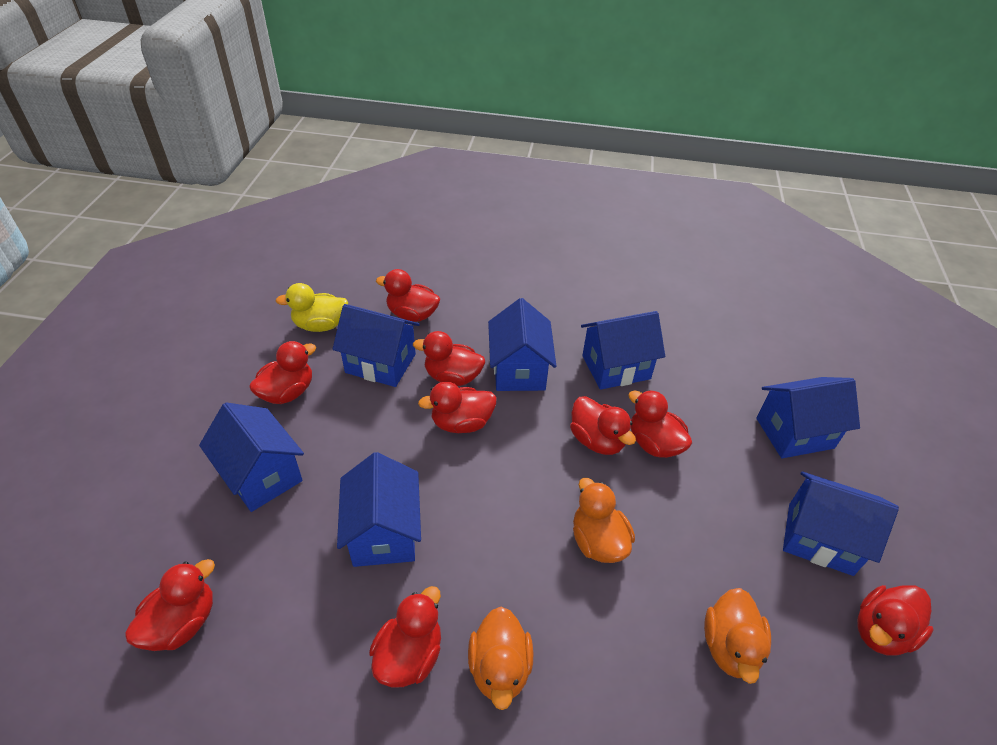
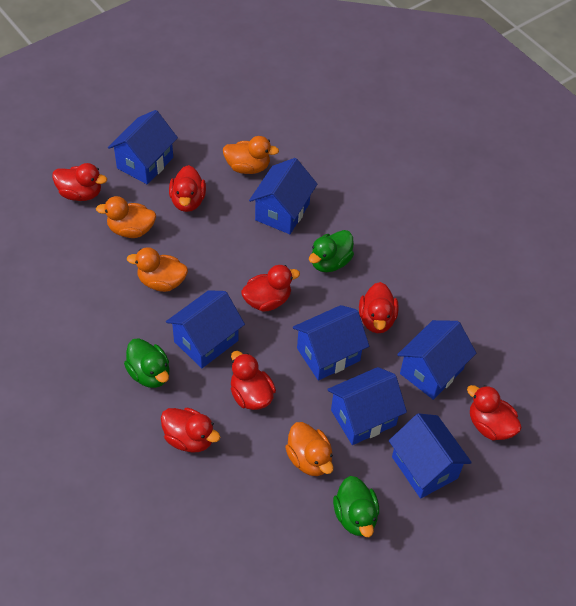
green duck: 0 -> 3
orange duck: 3 -> 4
red duck: 9 -> 7
yellow duck: 1 -> 0

